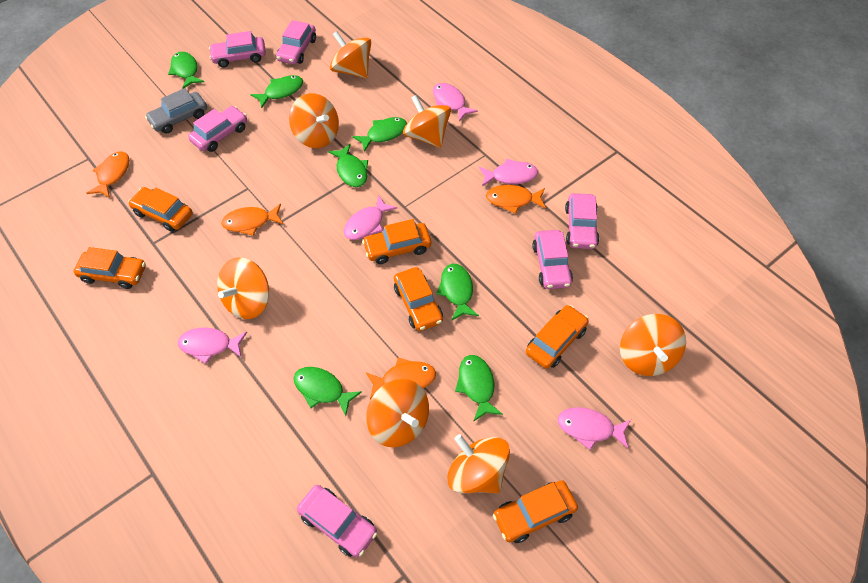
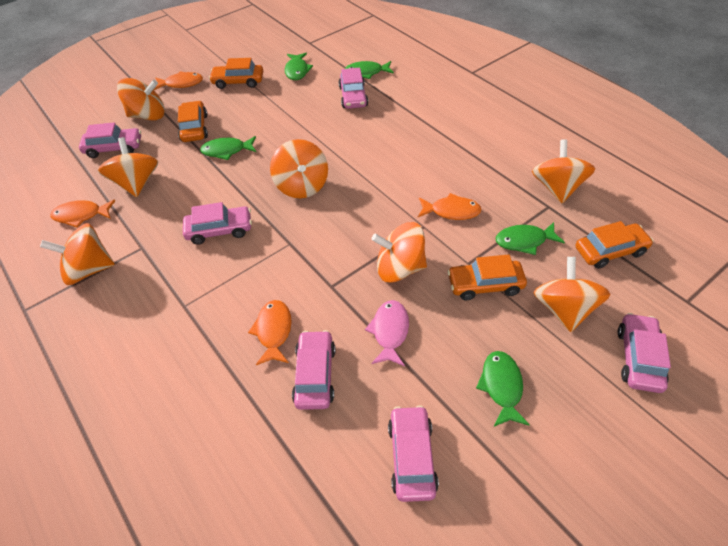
green fish: 7 -> 5
grey car: 1 -> 0
orange car: 6 -> 4
pink fish: 5 -> 1

